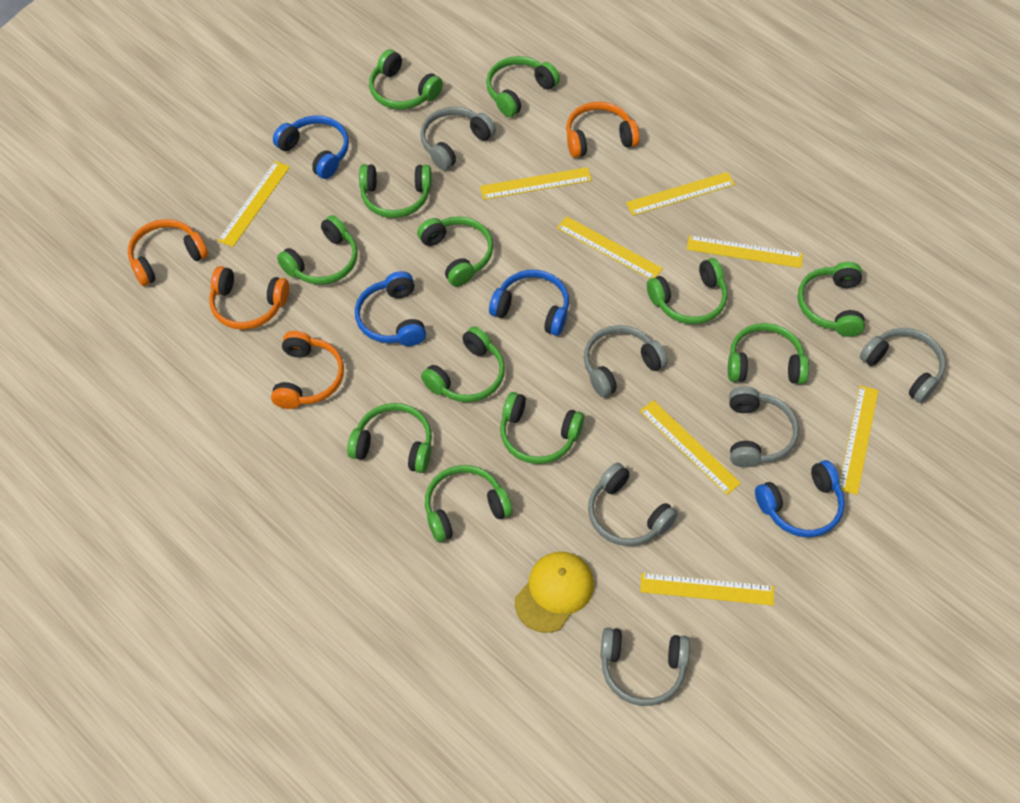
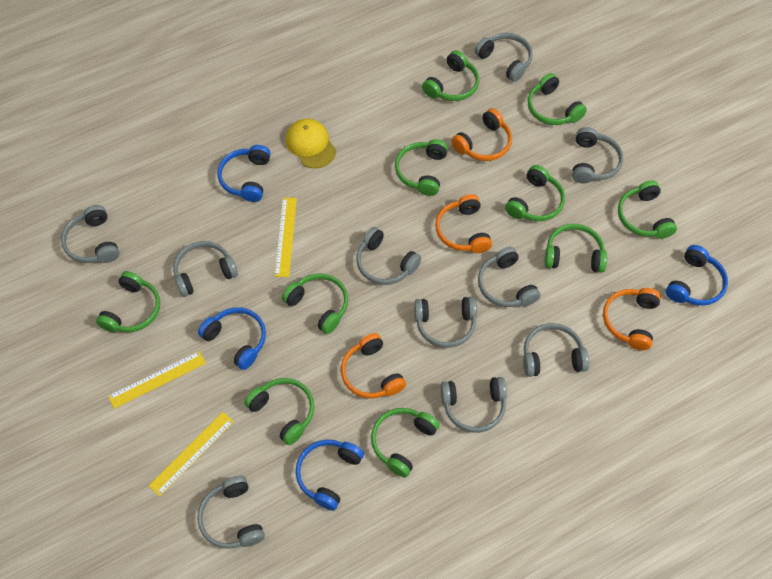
green headphones: 12 -> 10
grey headphones: 6 -> 10
yellow ruler: 8 -> 3

